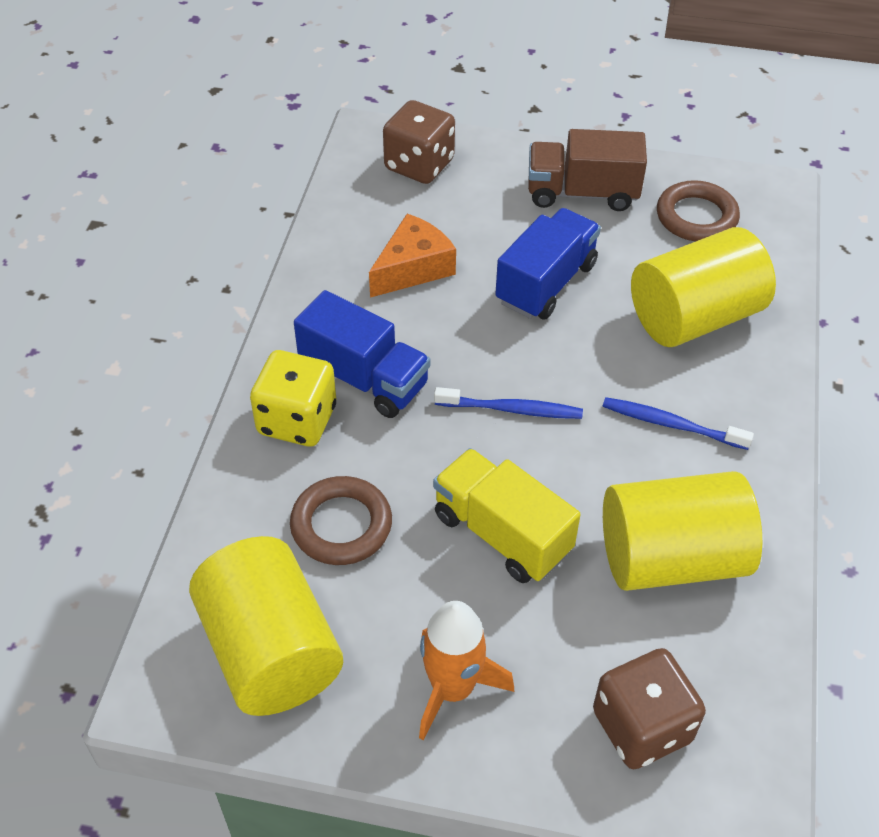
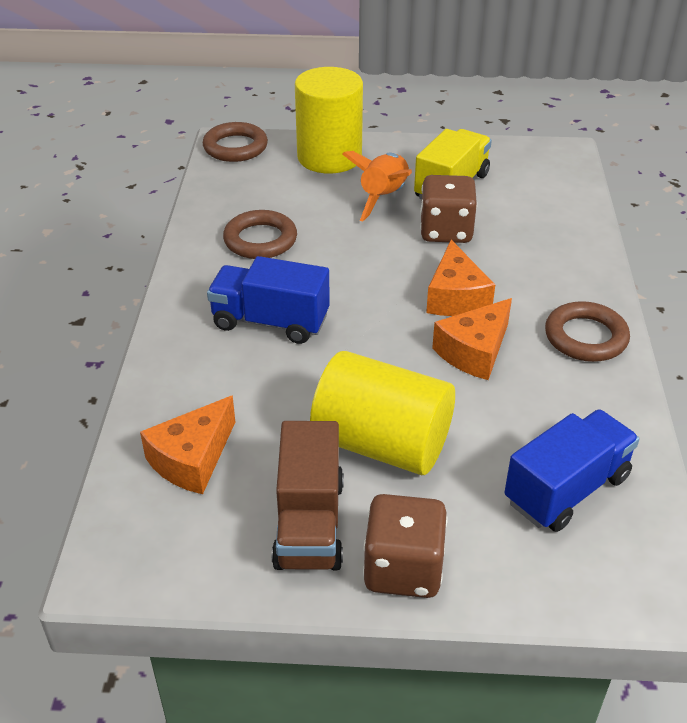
blue toothbrush: 2 -> 0
brown ring: 2 -> 3
orange cheese: 1 -> 3
yellow cylinder: 3 -> 2
yellow dice: 1 -> 0

